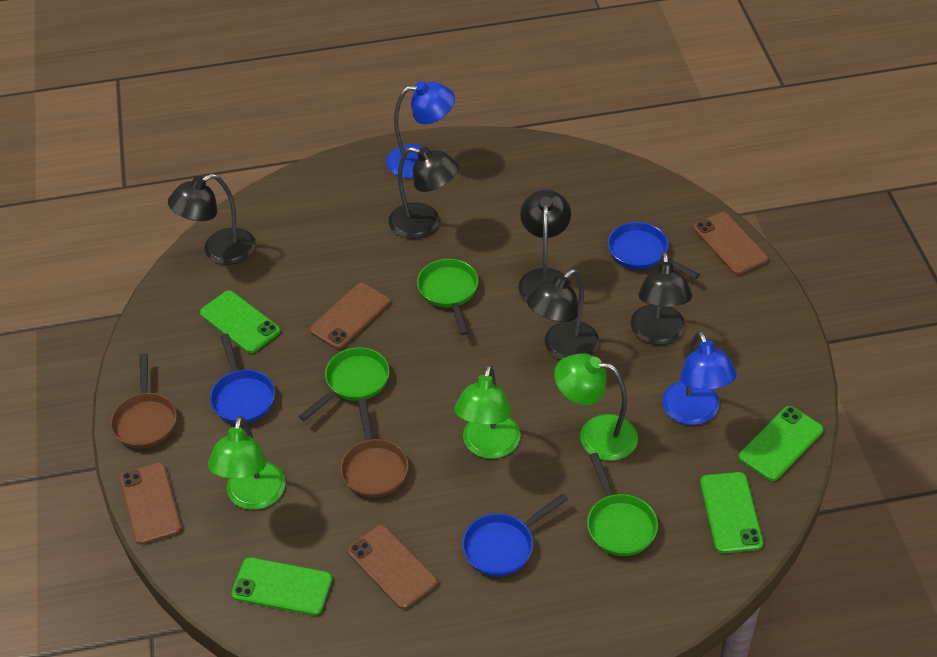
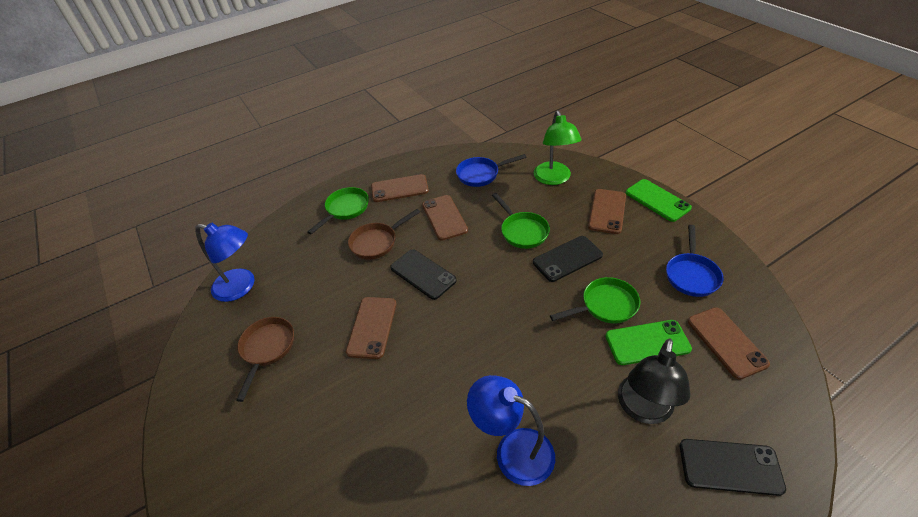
black lamp: 5 -> 1
black phone: 0 -> 3
blue pan: 3 -> 2
brown phone: 4 -> 5
green lamp: 3 -> 1
green phone: 4 -> 2

